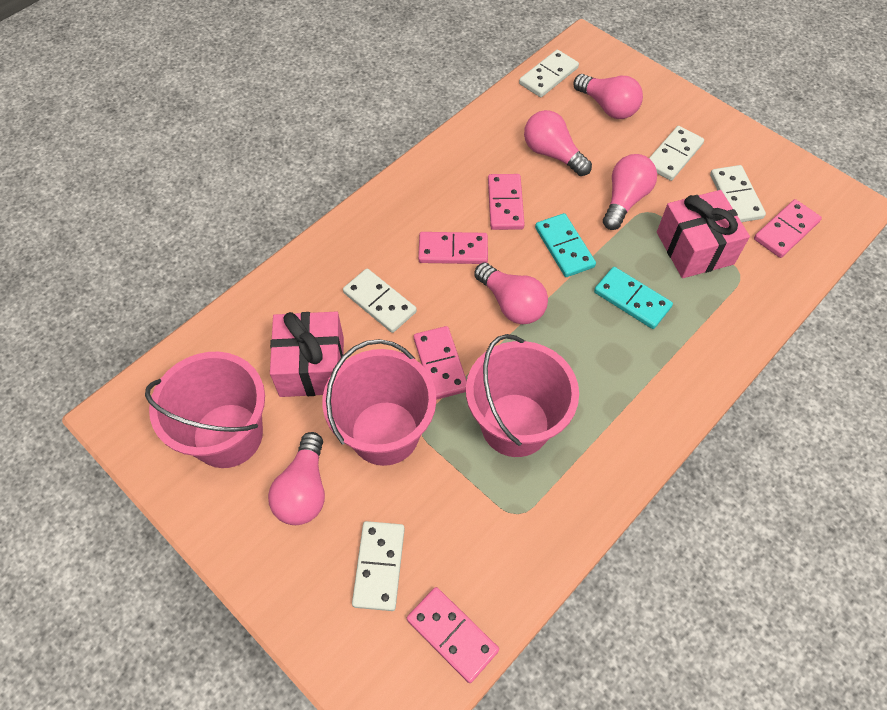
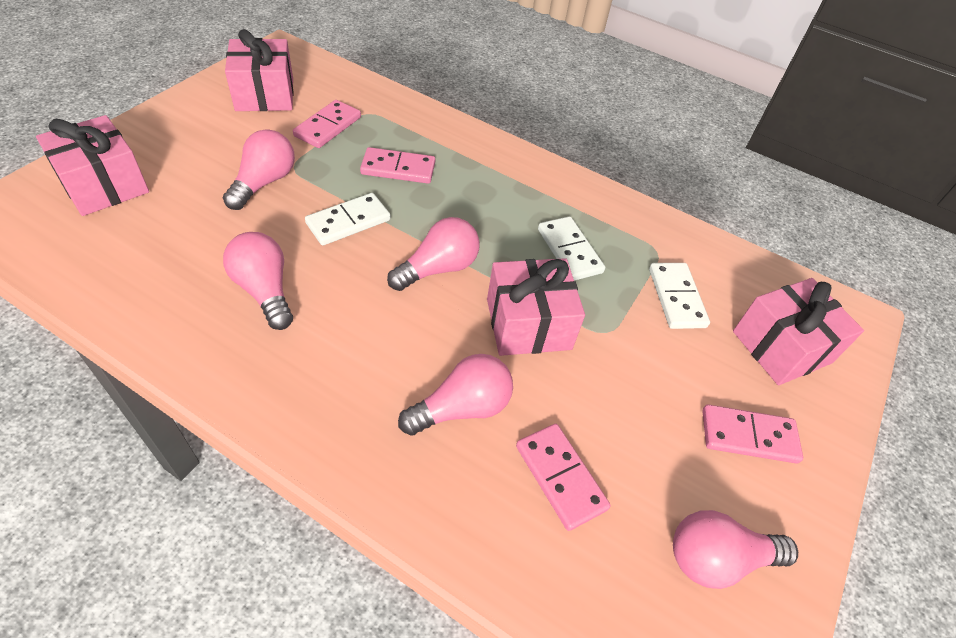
pink bucket: 3 -> 0
pink domino: 5 -> 4
pink gift: 2 -> 4
turquoise domino: 2 -> 0
white domino: 5 -> 3

